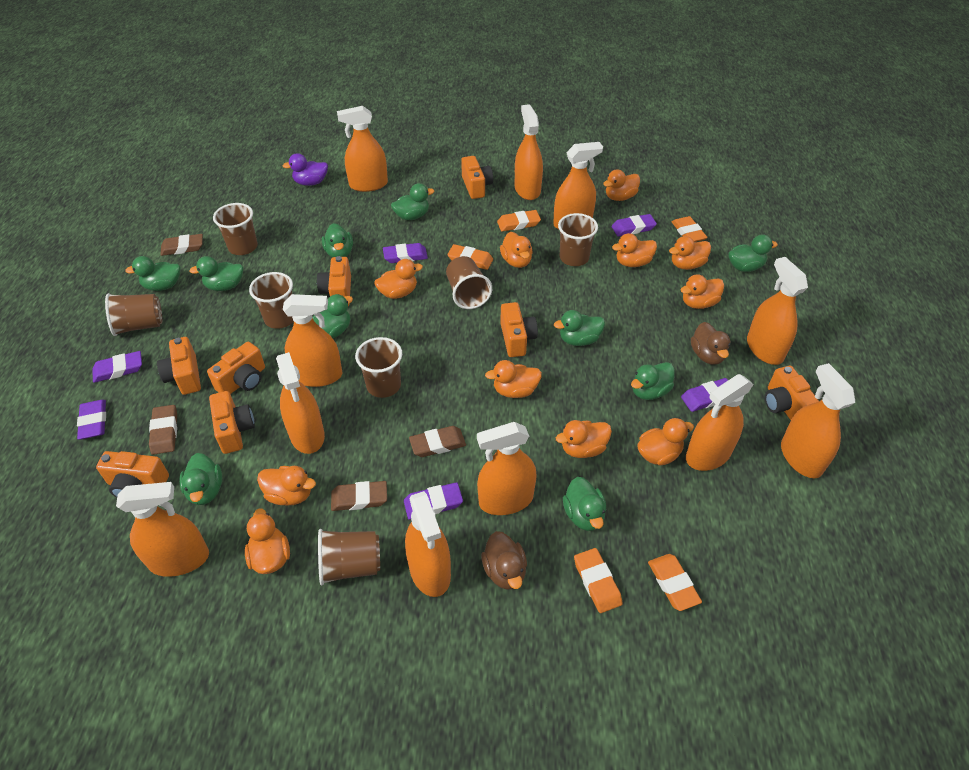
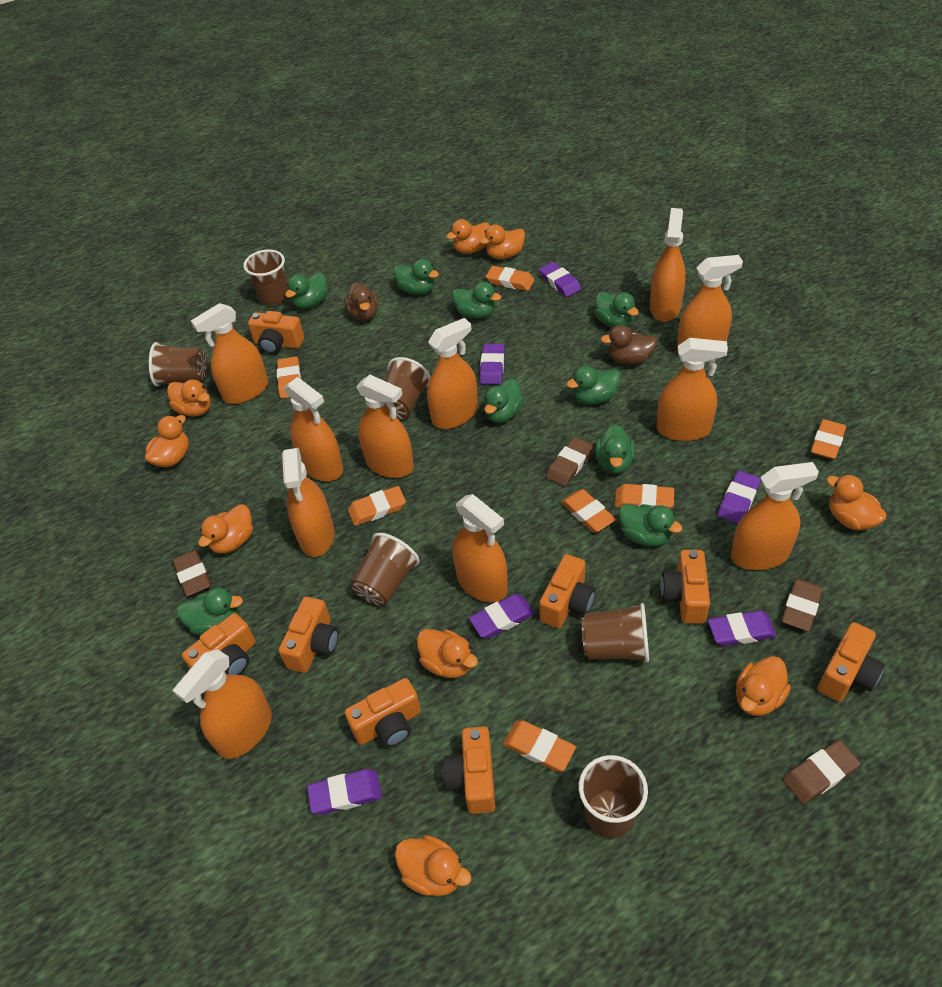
brown cup: 7 -> 6
green duck: 10 -> 9
orange duck: 11 -> 9
orange eraser: 5 -> 7
purple duck: 1 -> 0

